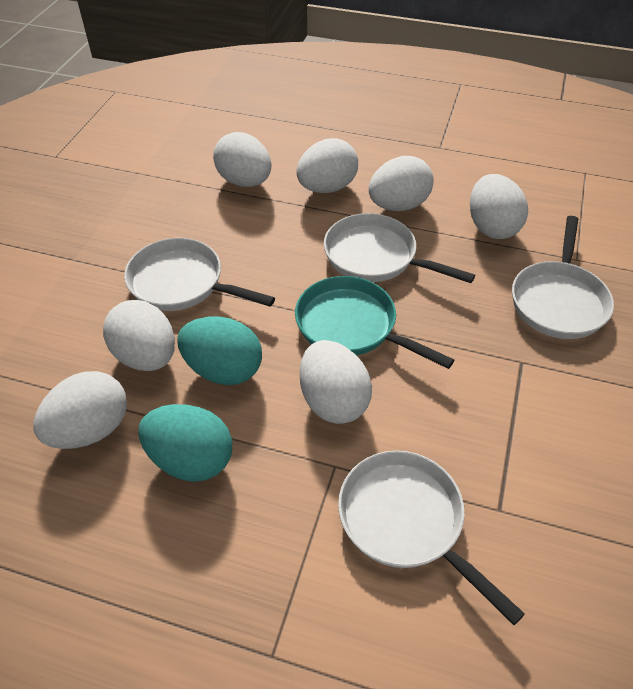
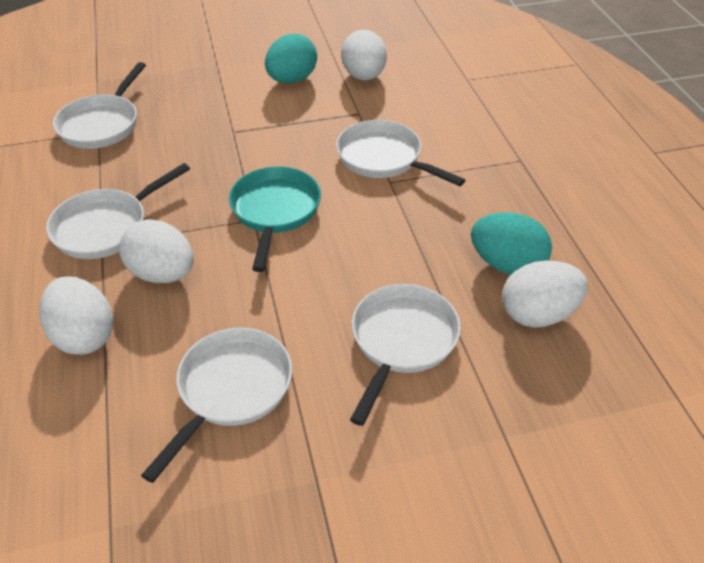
white egg: 7 -> 4
white pan: 4 -> 5

